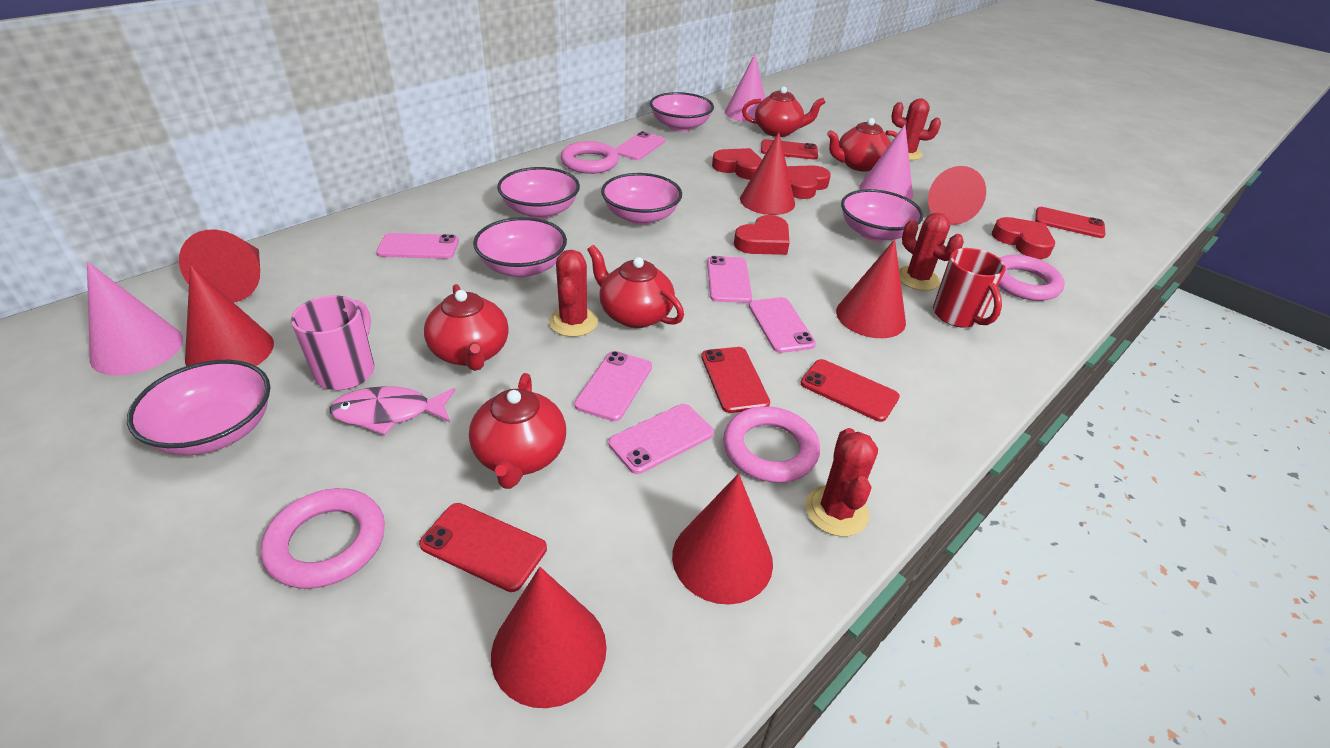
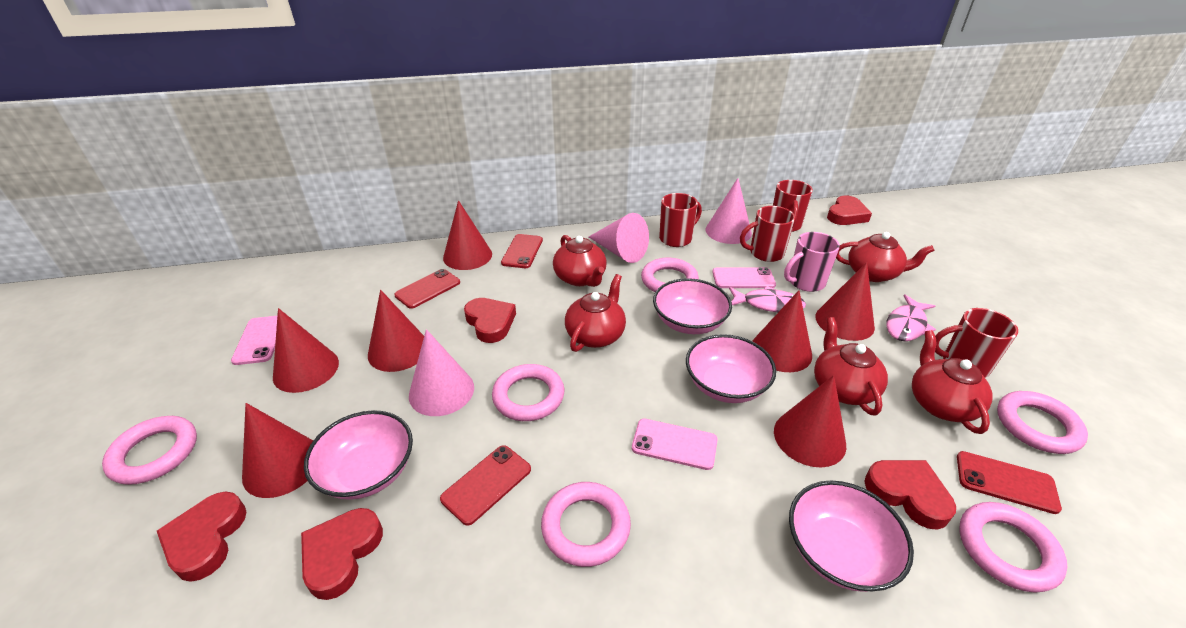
pink bowl: 6 -> 4
pink fish: 1 -> 2
pink phone: 6 -> 3
pink ring: 4 -> 6
red cactus: 4 -> 0
red heart: 4 -> 5
red mug: 1 -> 4
red phone: 5 -> 4

